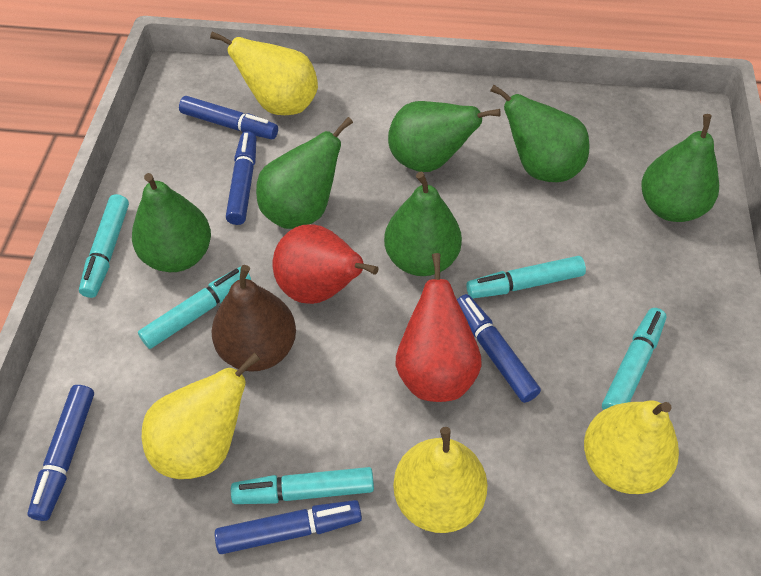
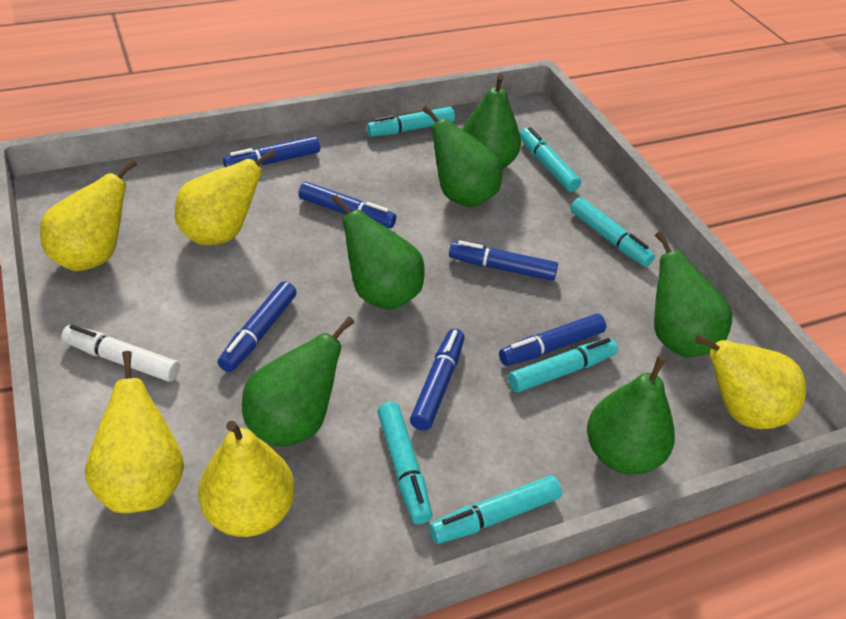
blue marker: 5 -> 6
brown pear: 1 -> 0
red pear: 2 -> 0
turquoise marker: 5 -> 6
white marker: 0 -> 1
yellow pear: 4 -> 5

